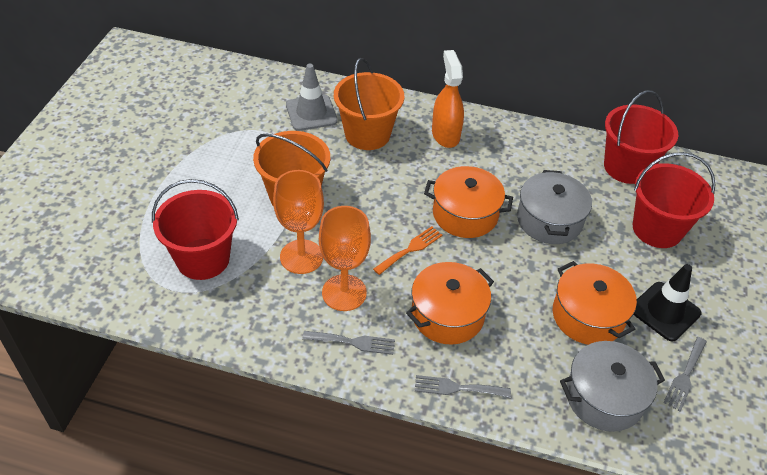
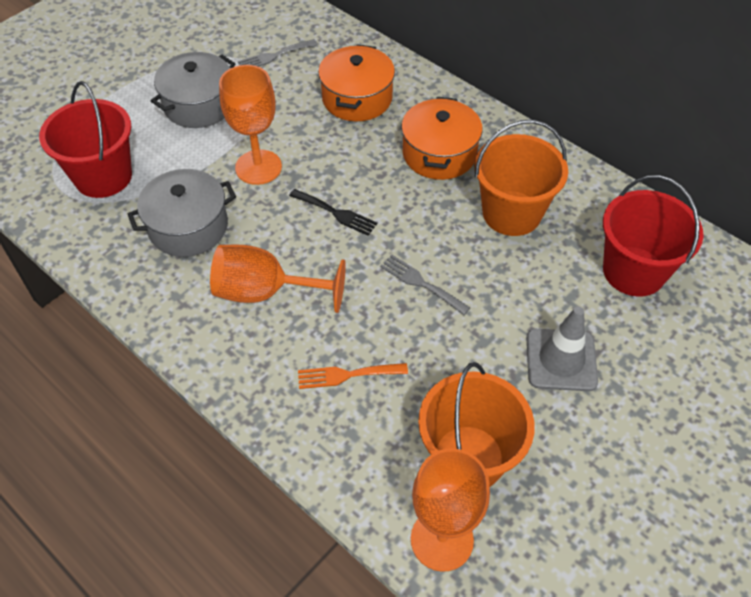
black fork: 0 -> 1
black traffic cone: 1 -> 0
grey fork: 3 -> 2
orange goblet: 2 -> 3
orange pot: 3 -> 2
orange spray bottle: 1 -> 0
red bucket: 3 -> 2

